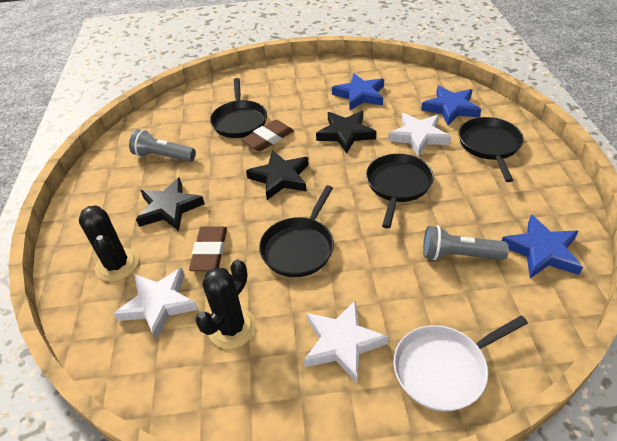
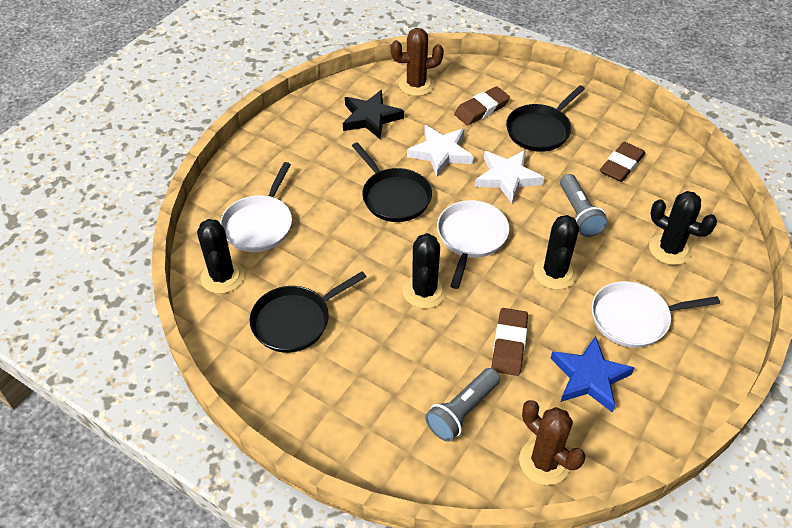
black cactus: 2 -> 4
black pan: 4 -> 3
black star: 3 -> 1
blue star: 3 -> 1
brown cactus: 0 -> 2
brown eraser: 2 -> 3
white pan: 1 -> 3
white star: 3 -> 2

